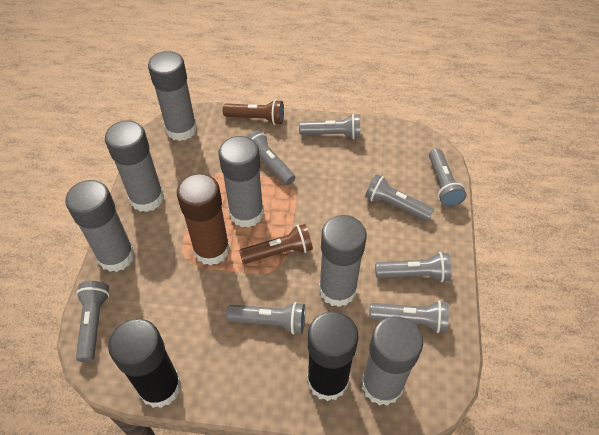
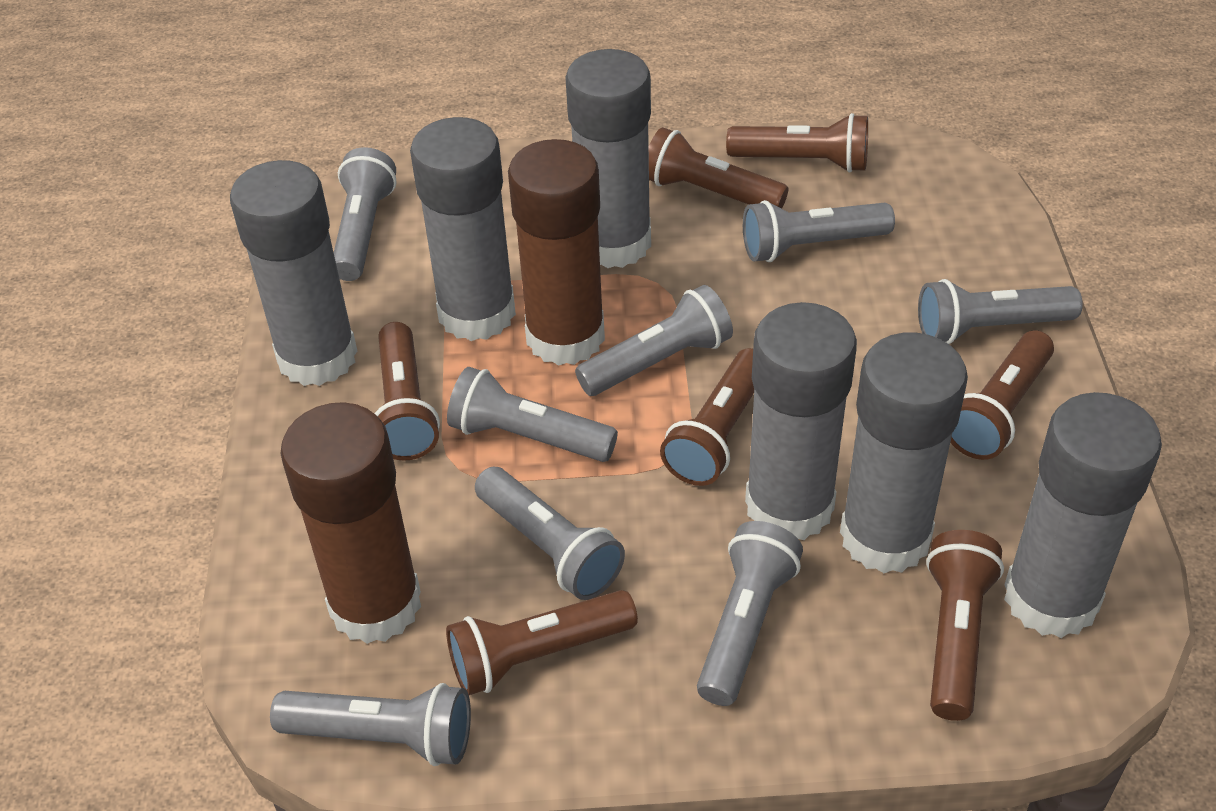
black glue stick: 2 -> 0
brown flashlight: 2 -> 7
brown glue stick: 1 -> 2

